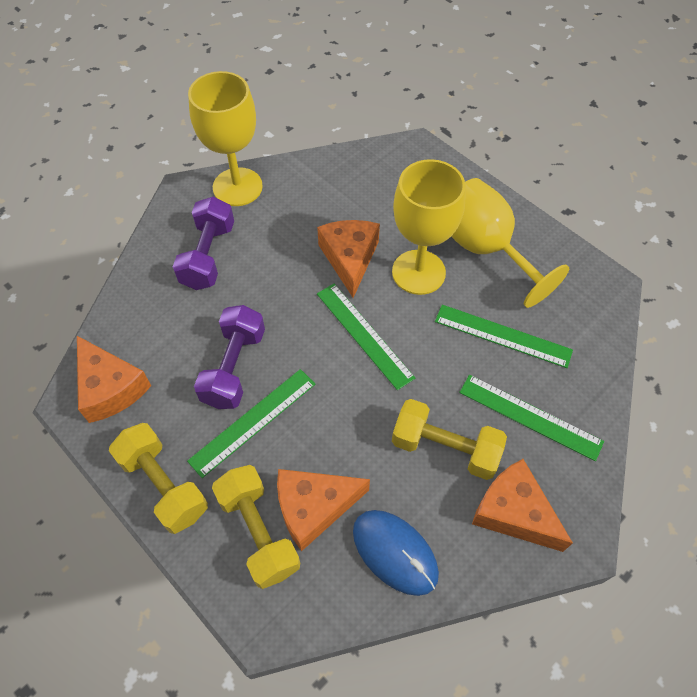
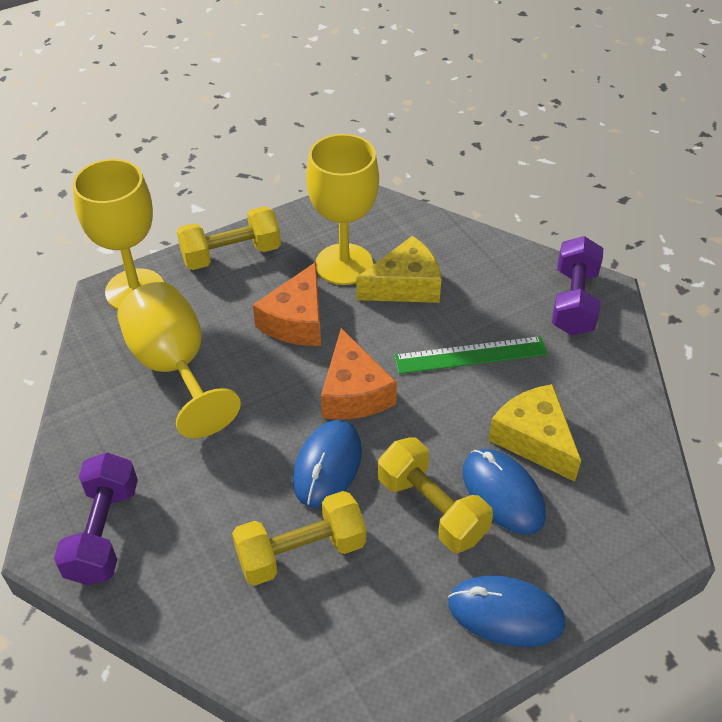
blue mouse: 1 -> 3
green ruler: 4 -> 1
orange cheese: 4 -> 2
yellow cheese: 0 -> 2

